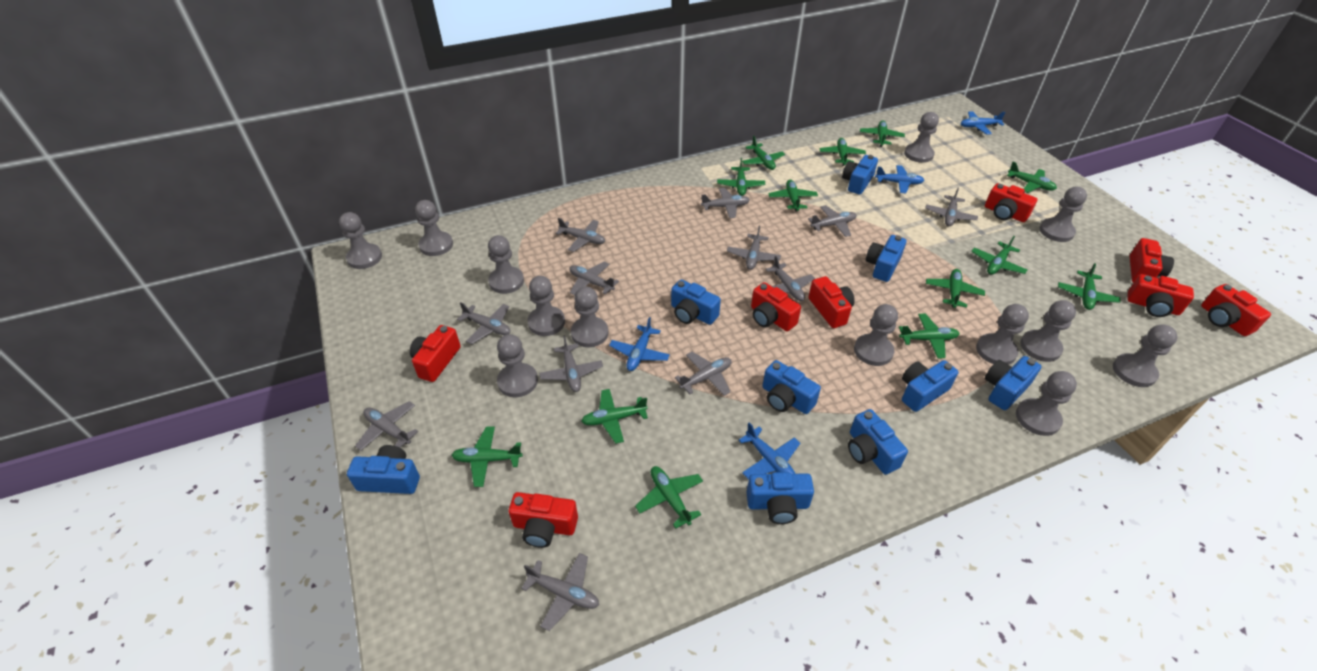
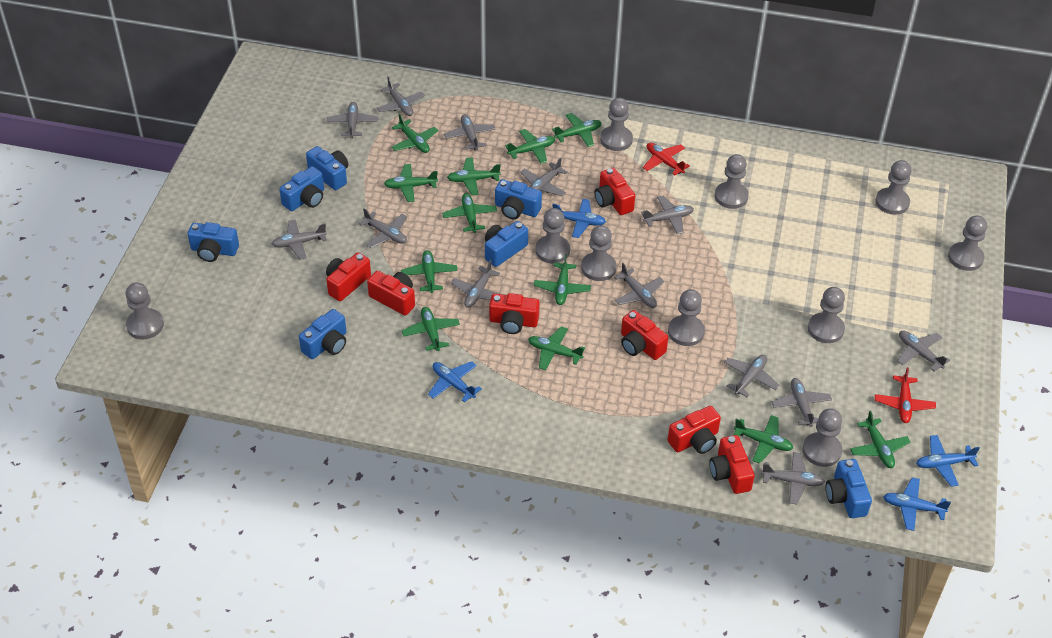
blue camera: 9 -> 7
green plane: 13 -> 12
grey pawn: 13 -> 10
grey plane: 12 -> 13
red camera: 8 -> 7
red plane: 0 -> 2

